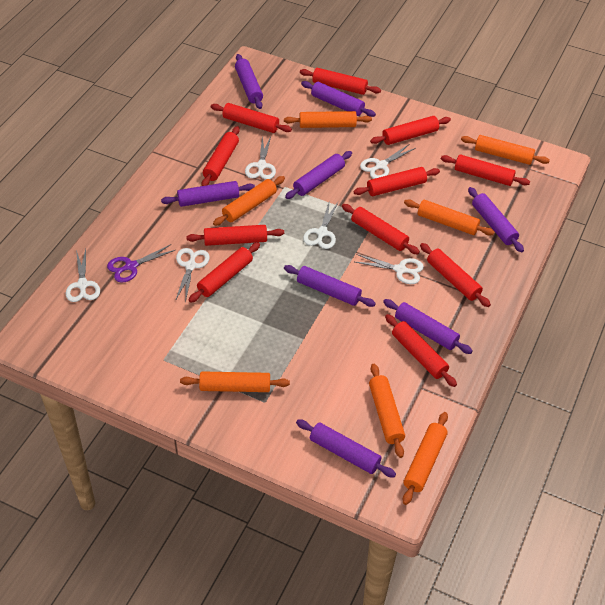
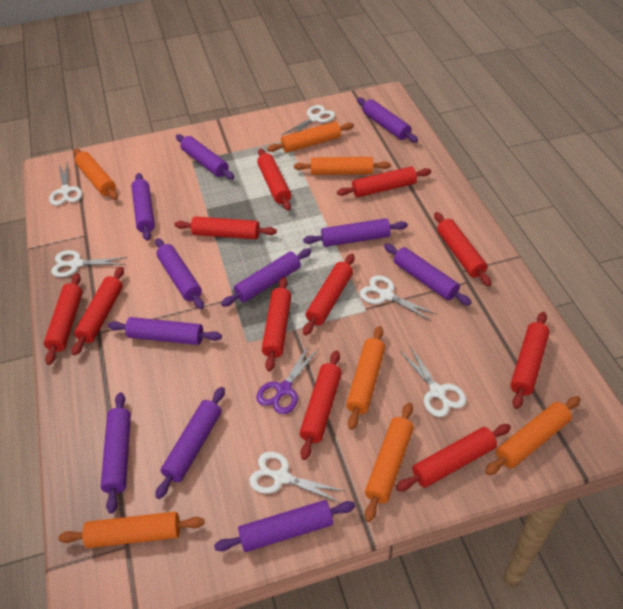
purple rolling pin: 8 -> 11

